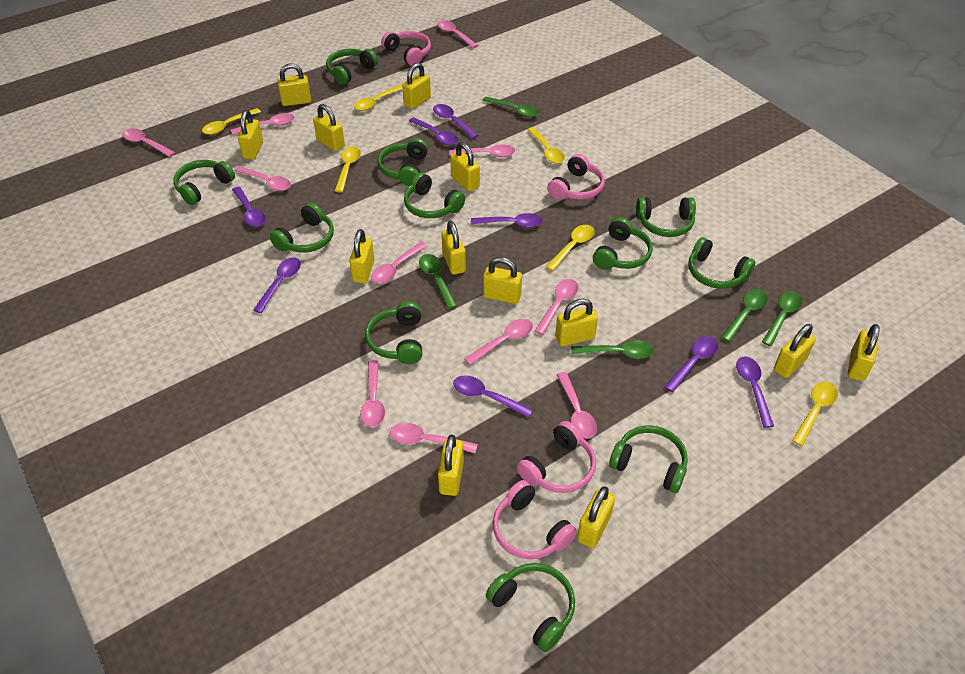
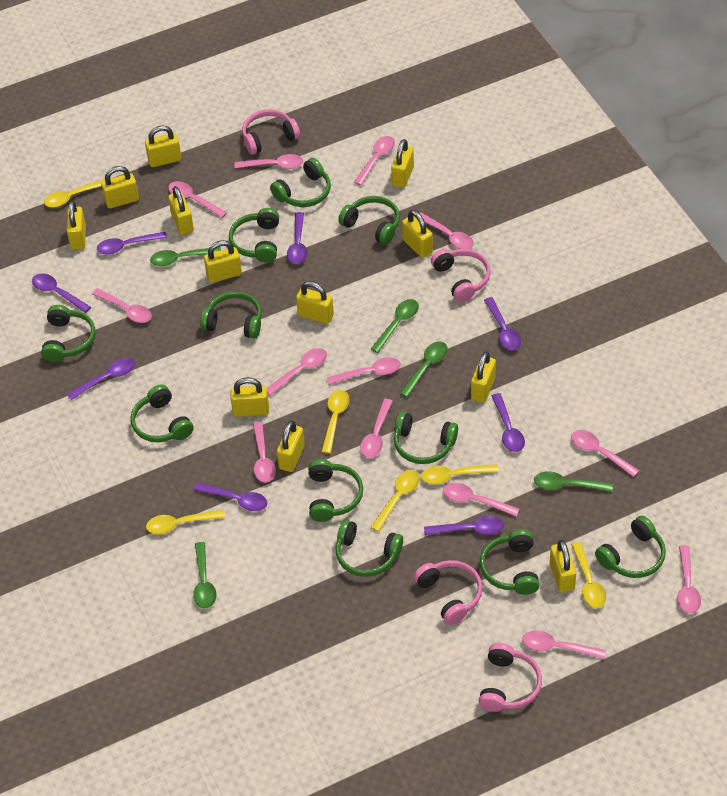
pink spoon: 11 -> 13
yellow padlock: 13 -> 12

